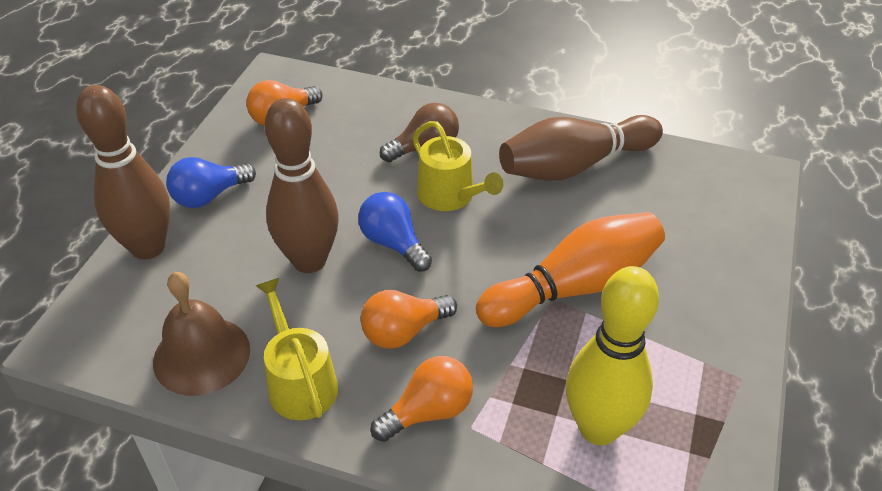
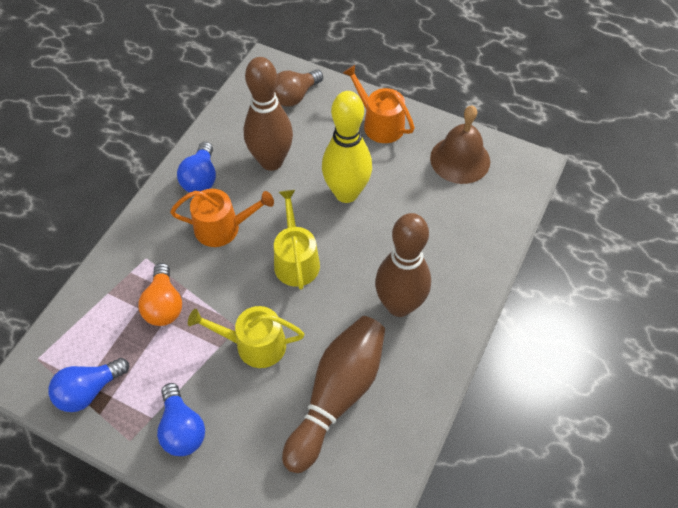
blue light bulb: 2 -> 3
orange bowling pin: 1 -> 0
orange light bulb: 3 -> 1
orange watering can: 0 -> 2

